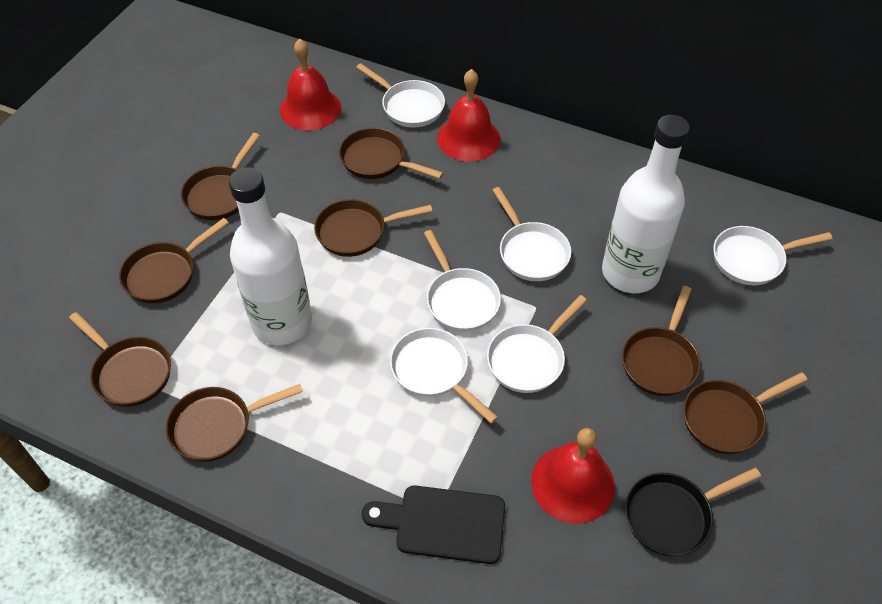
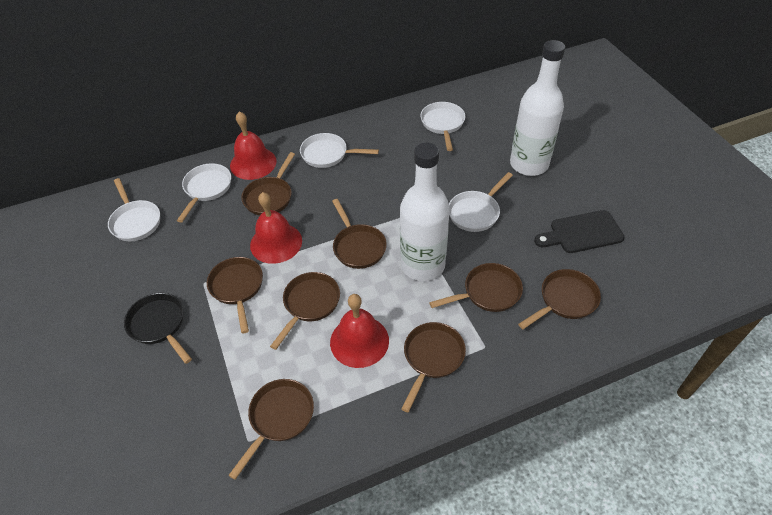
white pan: 6 -> 5

